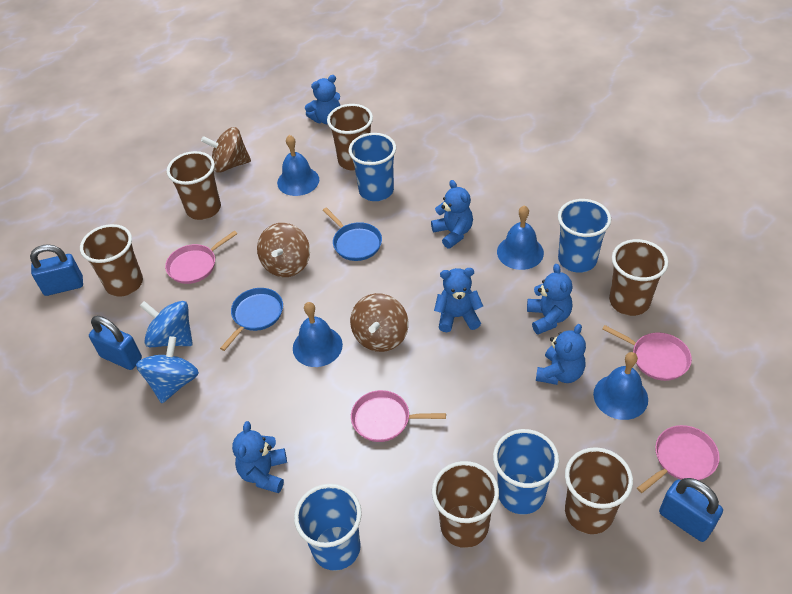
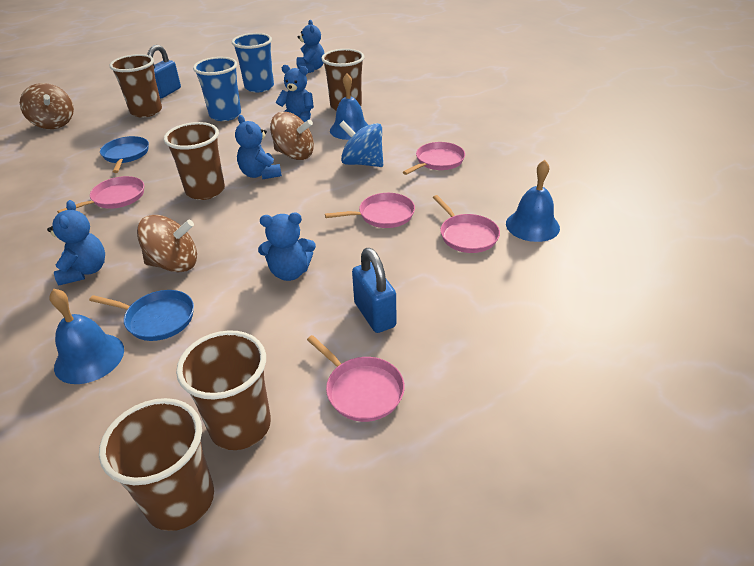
blue bell: 4 -> 3
blue cup: 4 -> 2
blue padlock: 3 -> 2
blue spinning top: 2 -> 1
blue teddy bear: 6 -> 5
brown cup: 6 -> 5
pink pan: 4 -> 5

